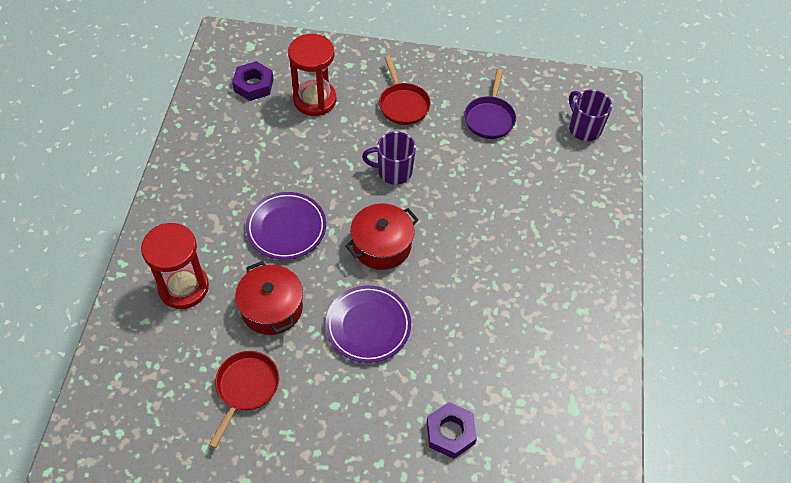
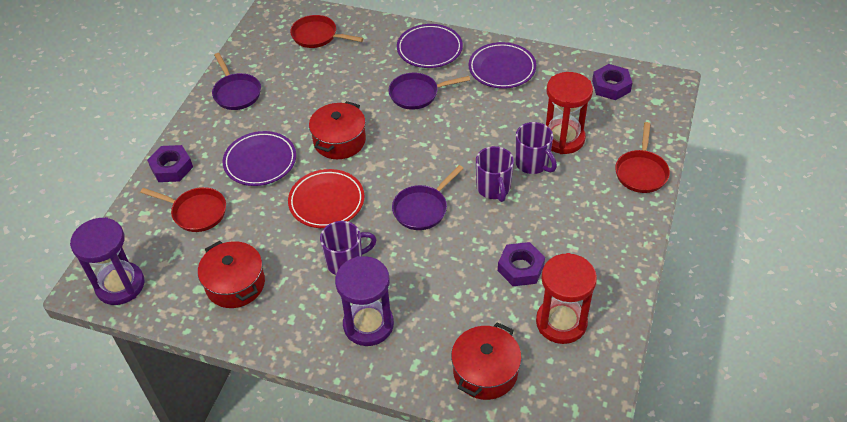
purple hourglass: 0 -> 2
purple mug: 2 -> 3
purple nut: 2 -> 3
purple pan: 1 -> 3
purple plate: 2 -> 3
red pan: 2 -> 3
red plate: 0 -> 1
red pot: 2 -> 3

